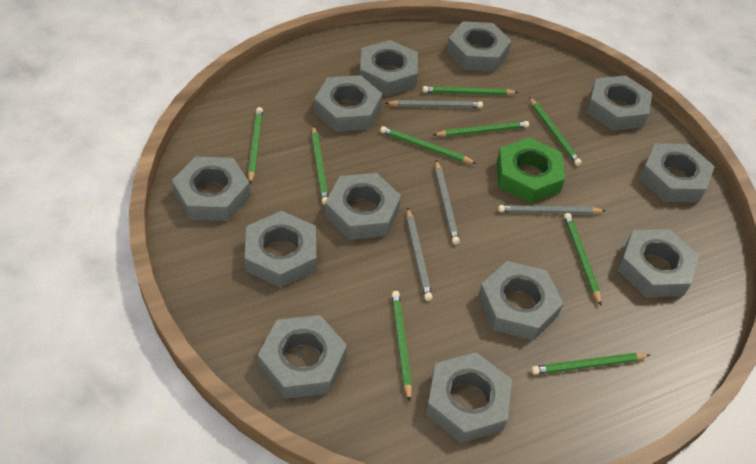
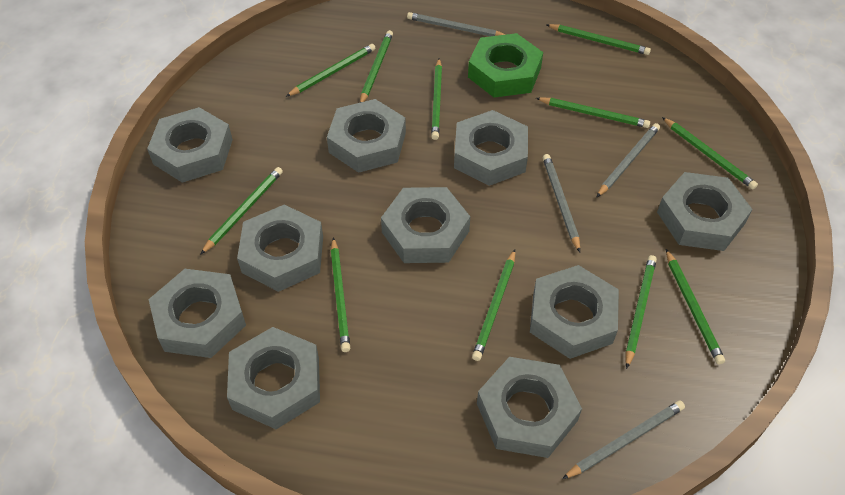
green pencil: 9 -> 11
grey nut: 12 -> 10

